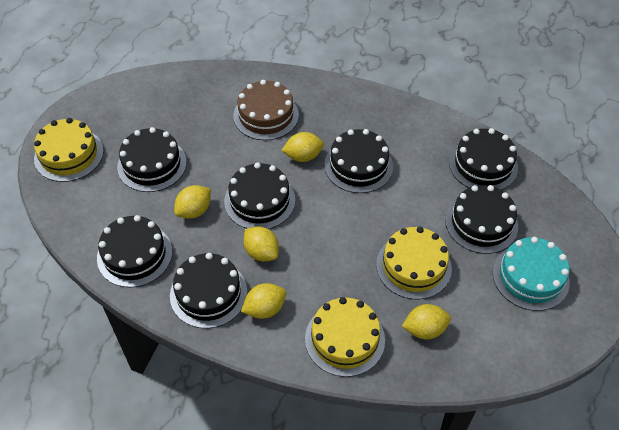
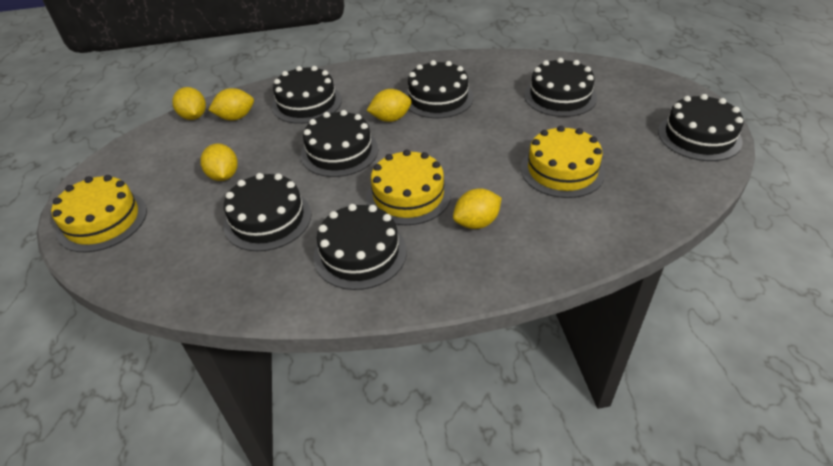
brown cake: 1 -> 0
turquoise cake: 1 -> 0

